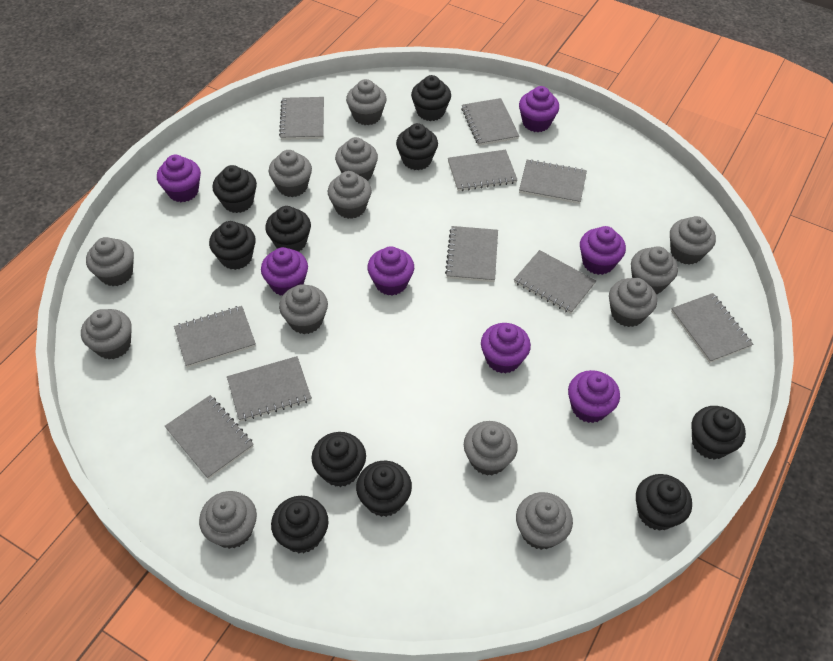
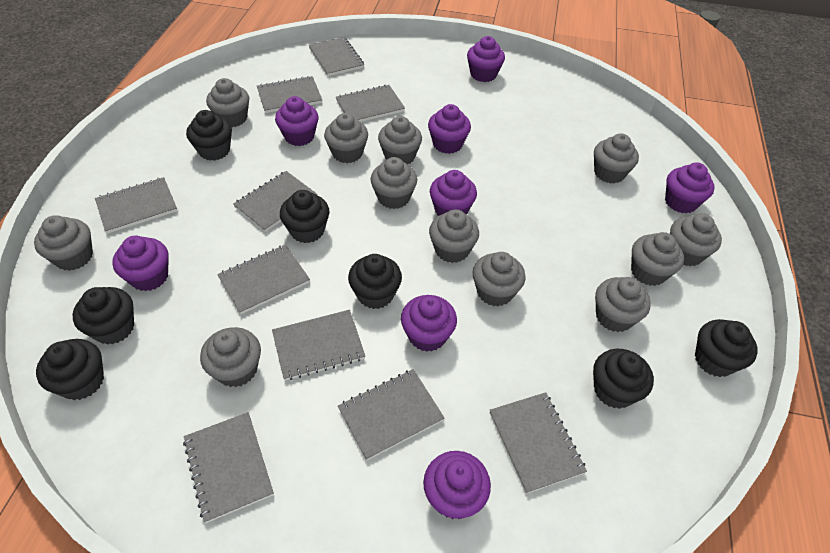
black cupcake: 10 -> 7
grey cupcake: 13 -> 12
purple cupcake: 7 -> 8

